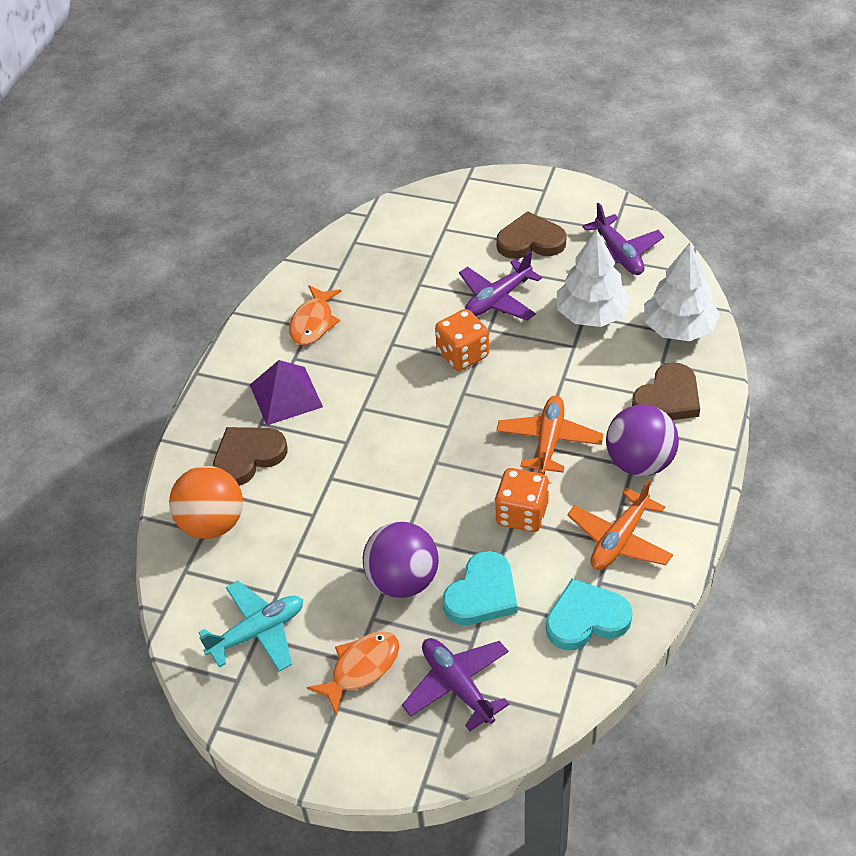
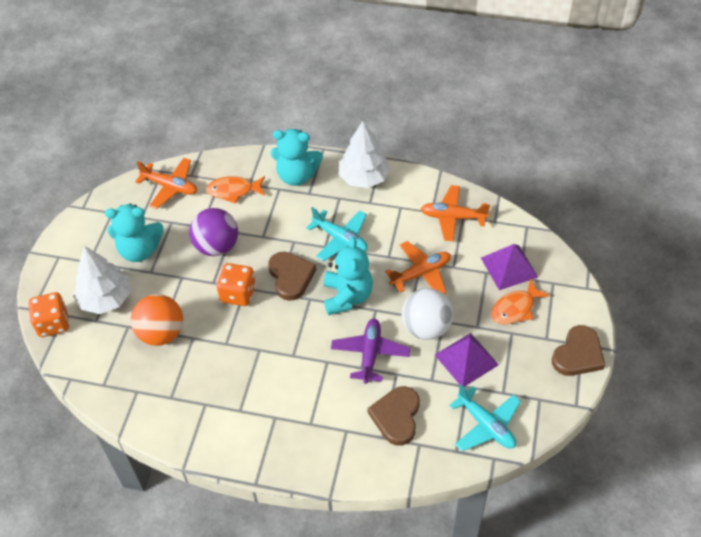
orange plane: 2 -> 3
purple ball: 2 -> 1
purple plane: 3 -> 1
purple pyramid: 1 -> 2
turquoise heart: 2 -> 0
turquoise plane: 1 -> 2
turquoise teddy bear: 0 -> 3
white ball: 0 -> 1

